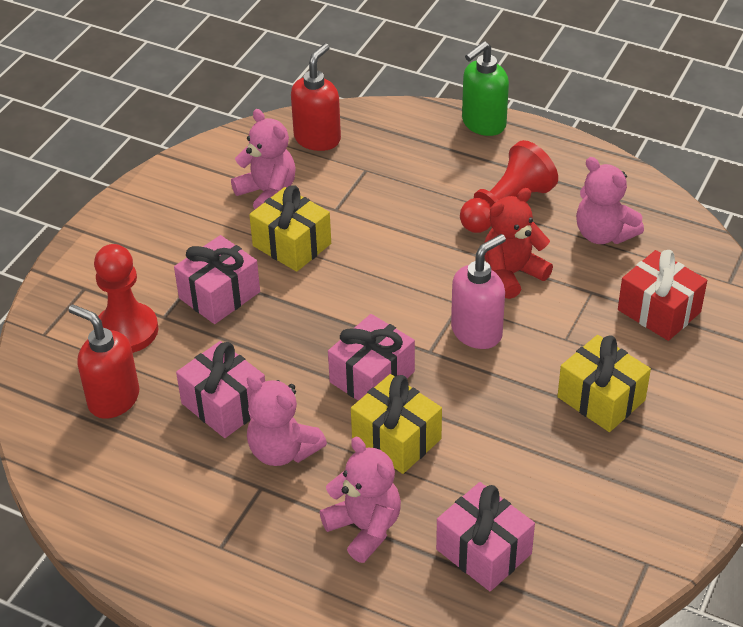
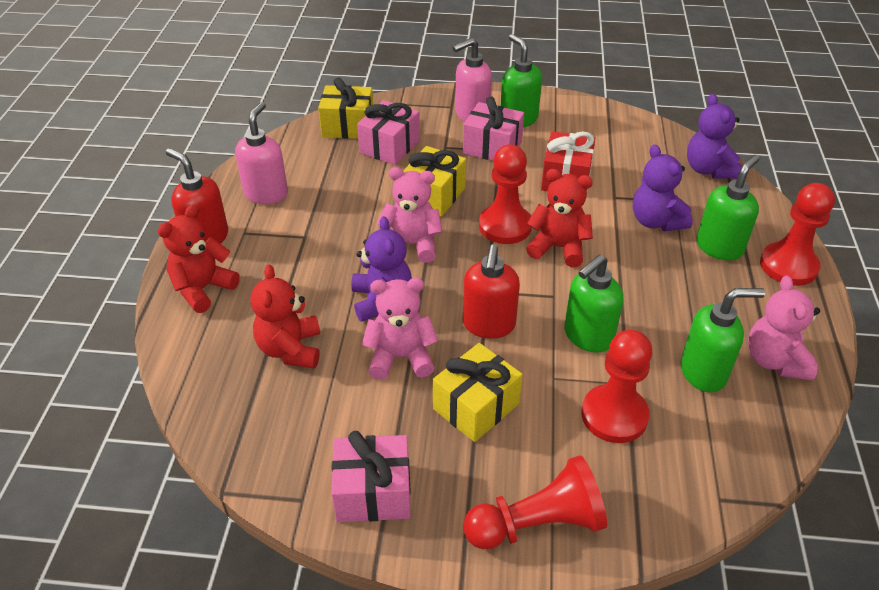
green soap dispenser: 1 -> 4
pink gift: 4 -> 3
pink soap dispenser: 1 -> 2
pink teddy bear: 4 -> 3
purple teddy bear: 0 -> 3
red pawn: 2 -> 4
red teddy bear: 1 -> 3

